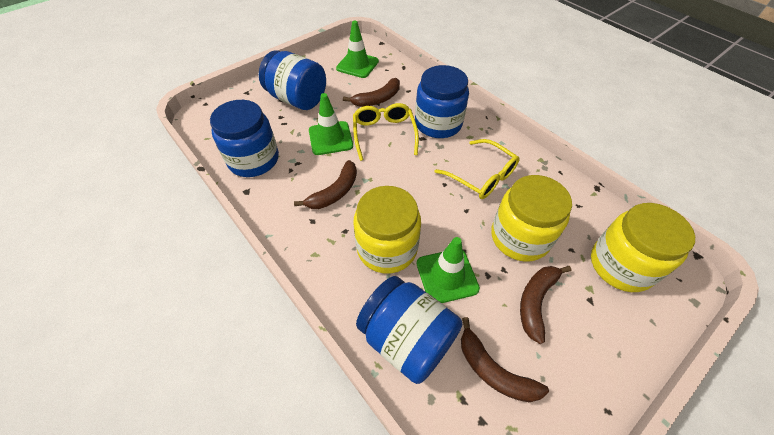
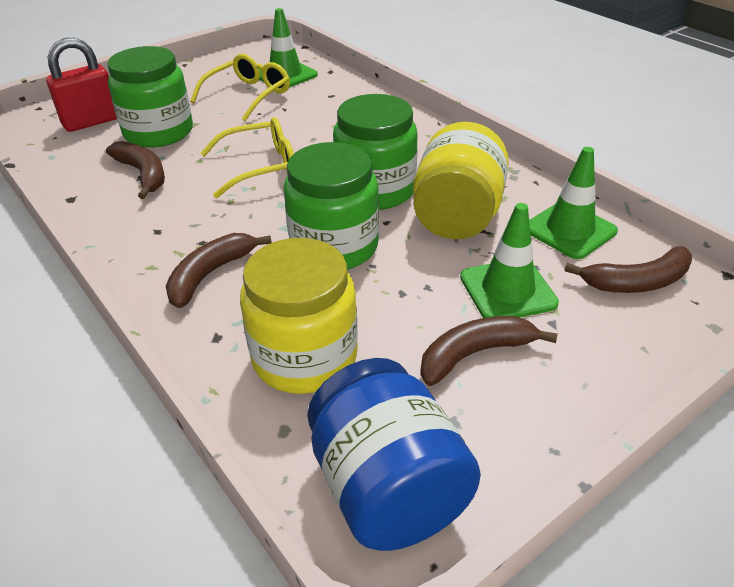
blue jar: 4 -> 1
green jar: 0 -> 3
red padlock: 0 -> 1
yellow jar: 3 -> 2

